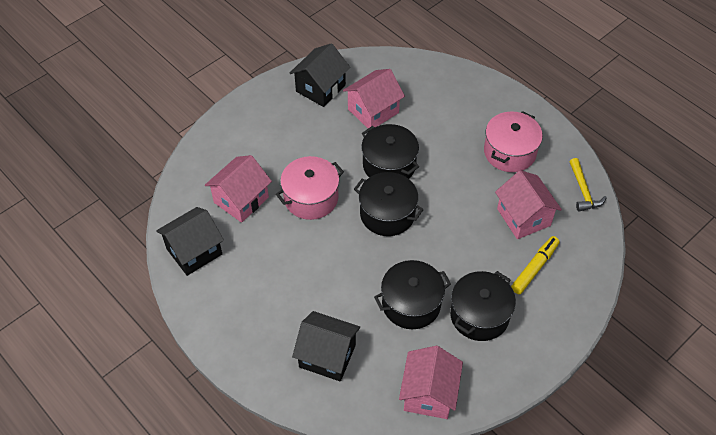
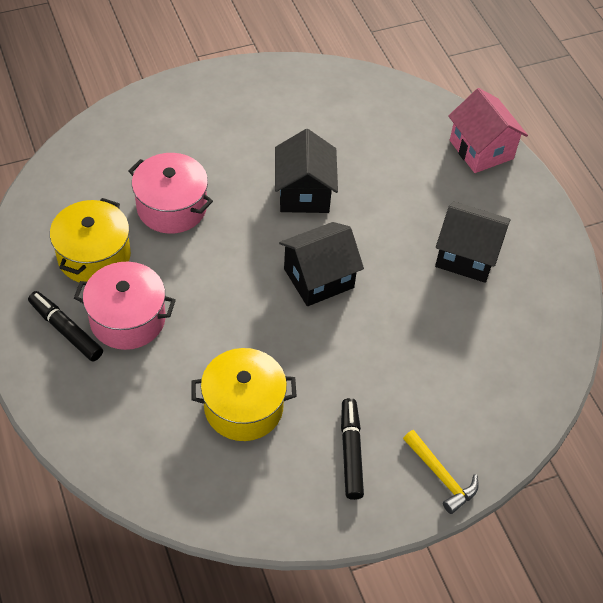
black marker: 0 -> 2
black pot: 4 -> 0
pink house: 4 -> 1
yellow marker: 1 -> 0
yellow pot: 0 -> 2

